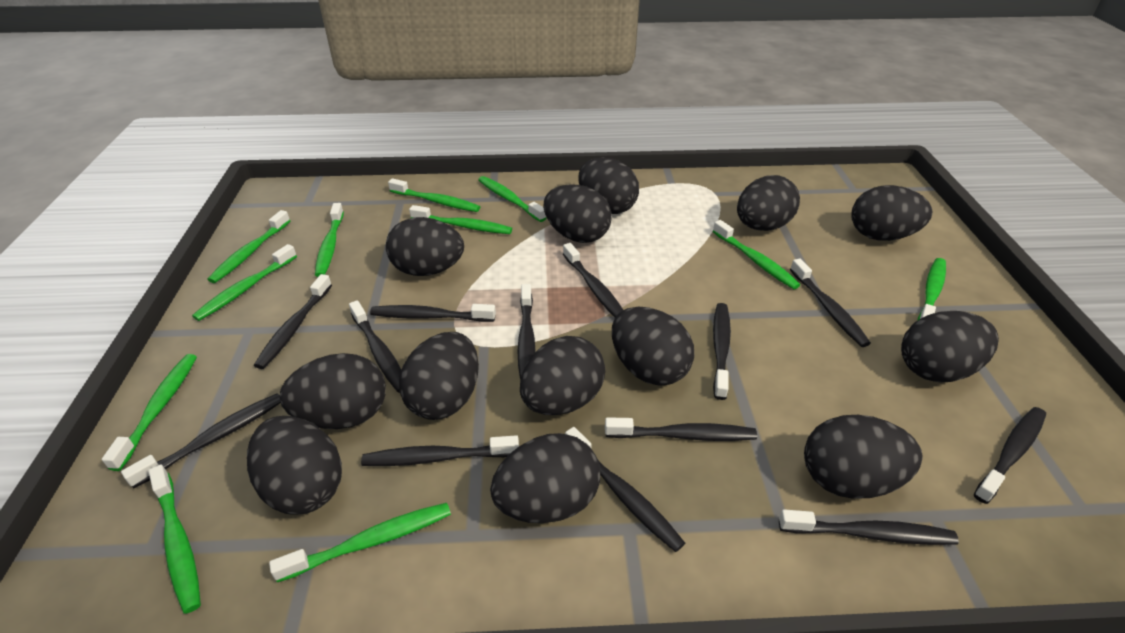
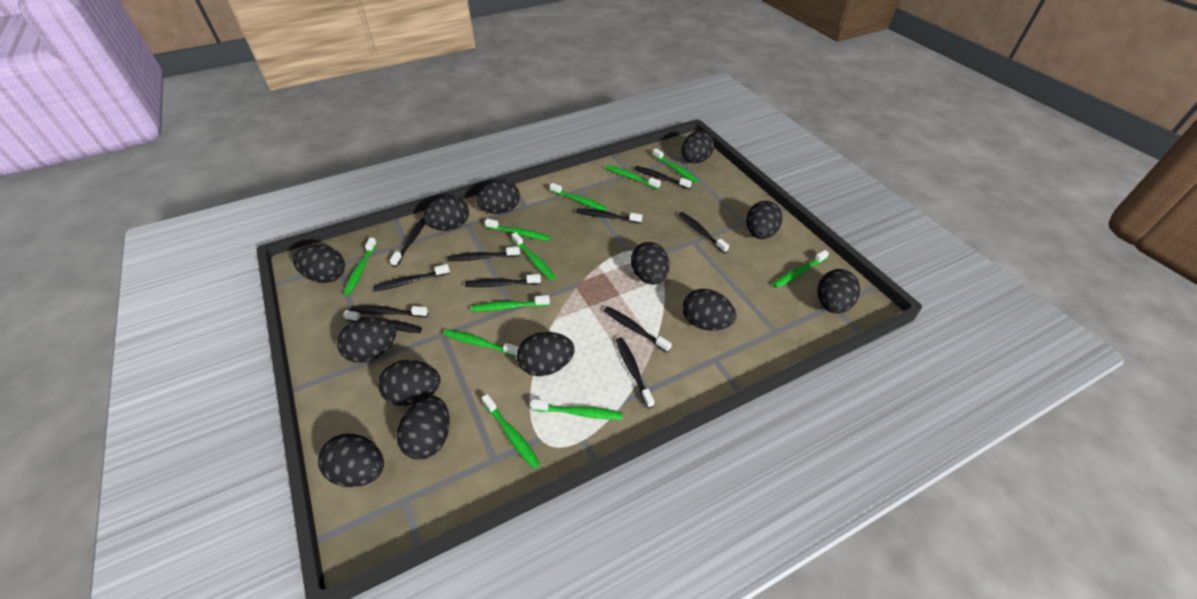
black toothbrush: 13 -> 11

